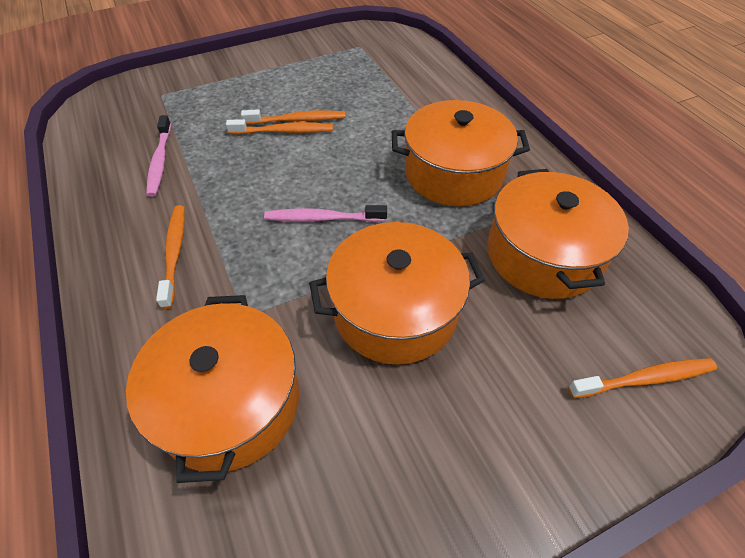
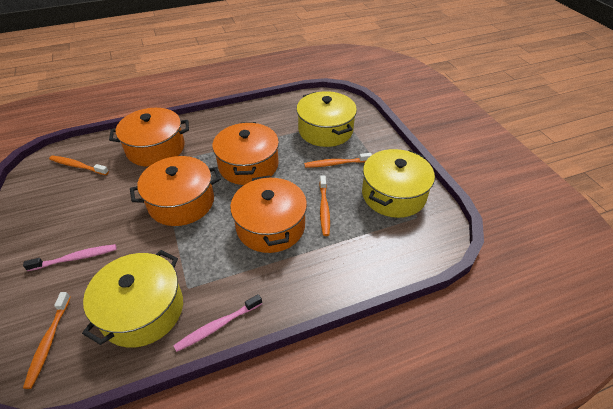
yellow pot: 0 -> 3

